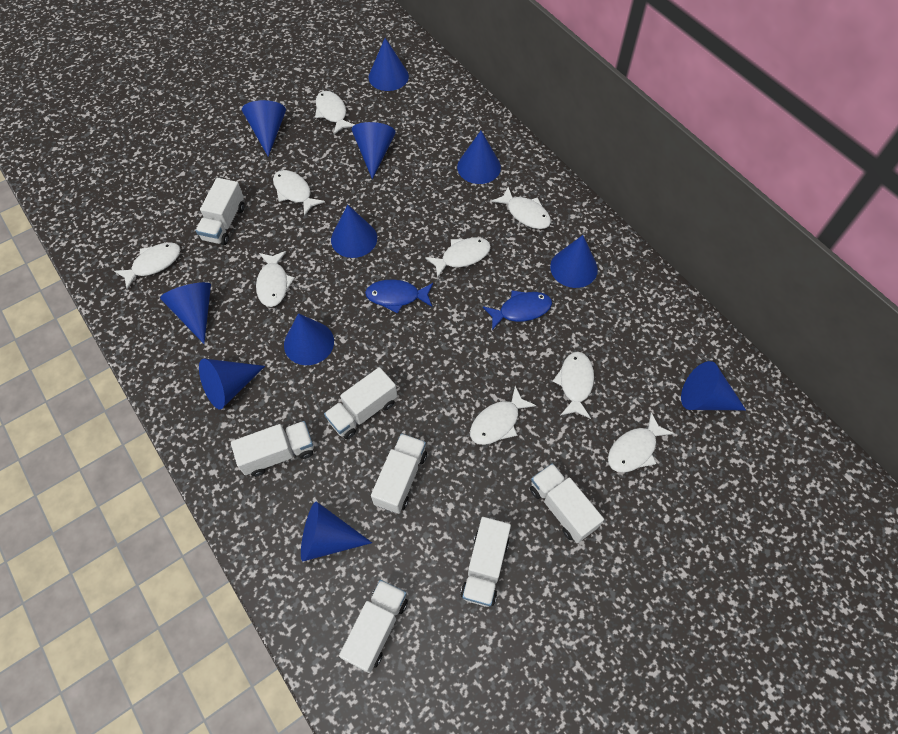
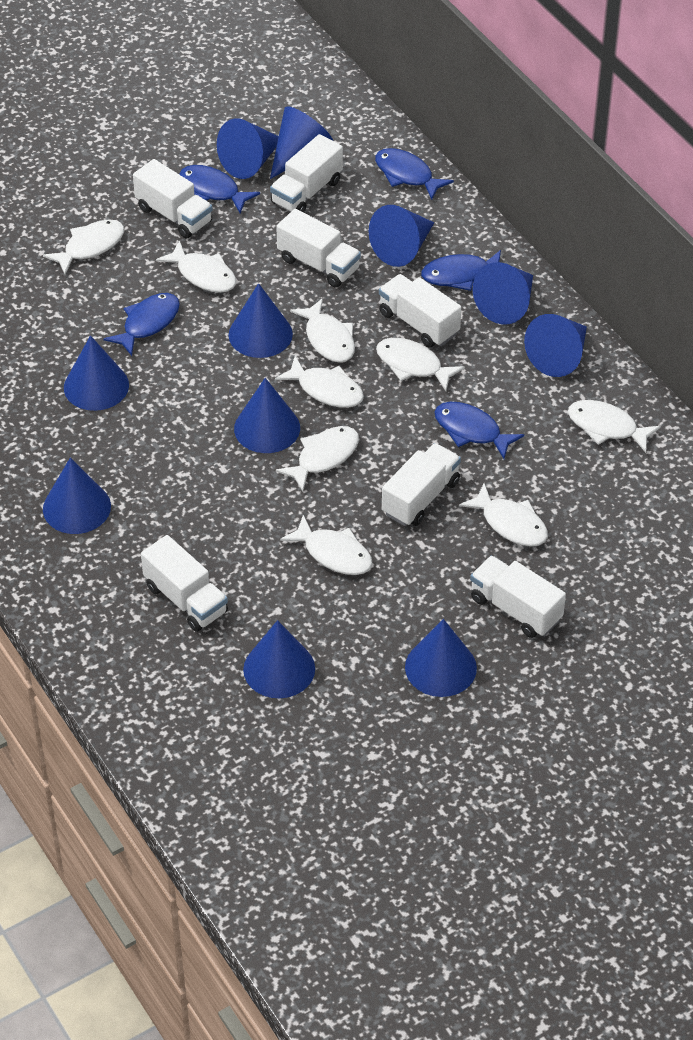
blue fish: 2 -> 5

